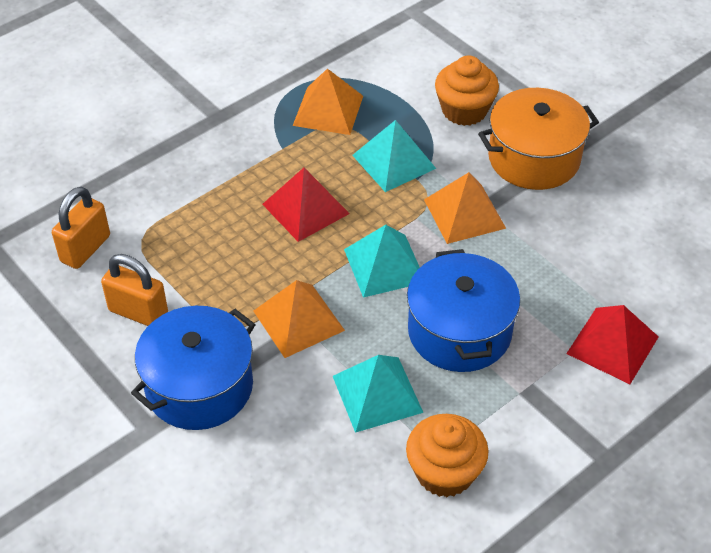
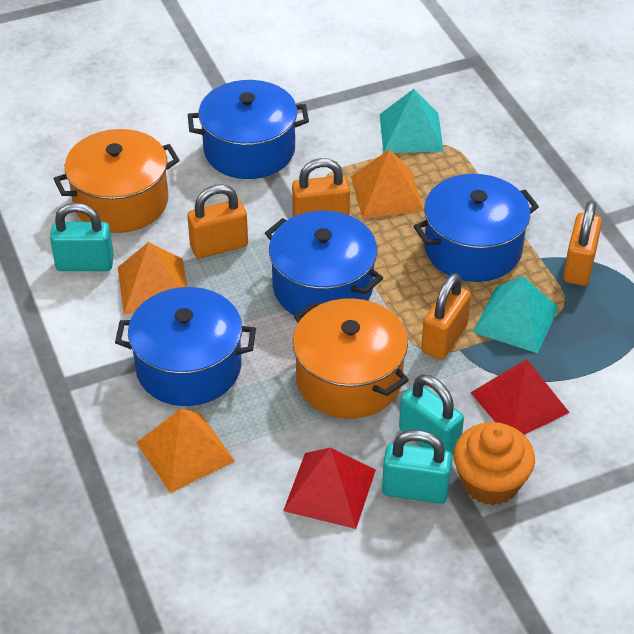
blue pot: 2 -> 4
orange cupcake: 2 -> 1
orange padlock: 2 -> 4
orange pot: 1 -> 2
turquoise padlock: 0 -> 3
turquoise pyramid: 3 -> 2

